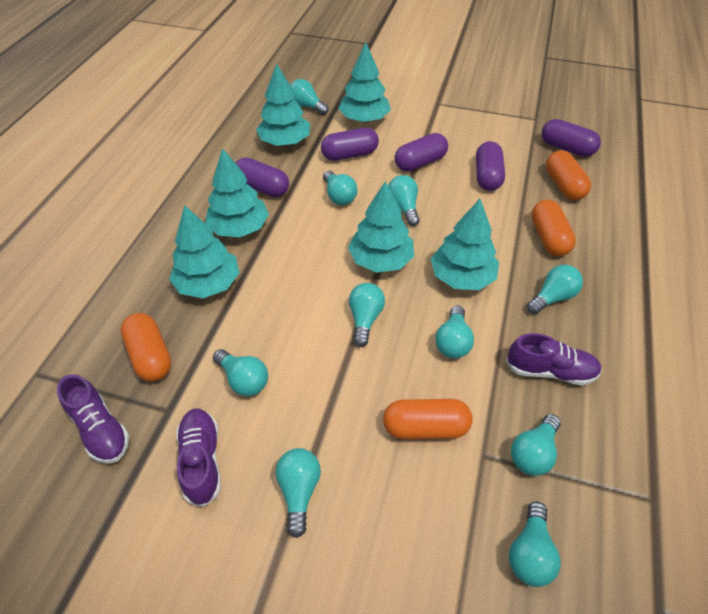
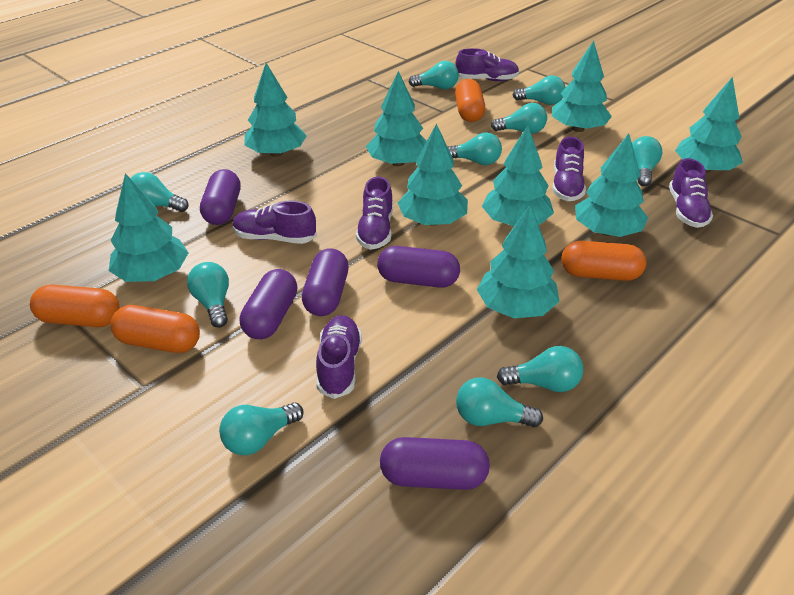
purple shoe: 3 -> 6
turquoise tree: 6 -> 9

